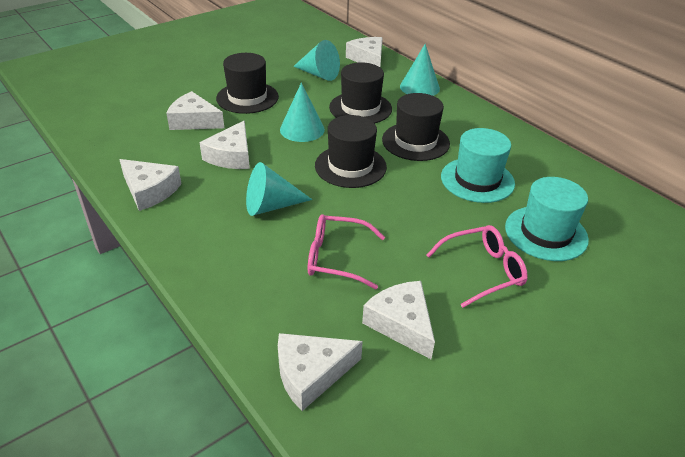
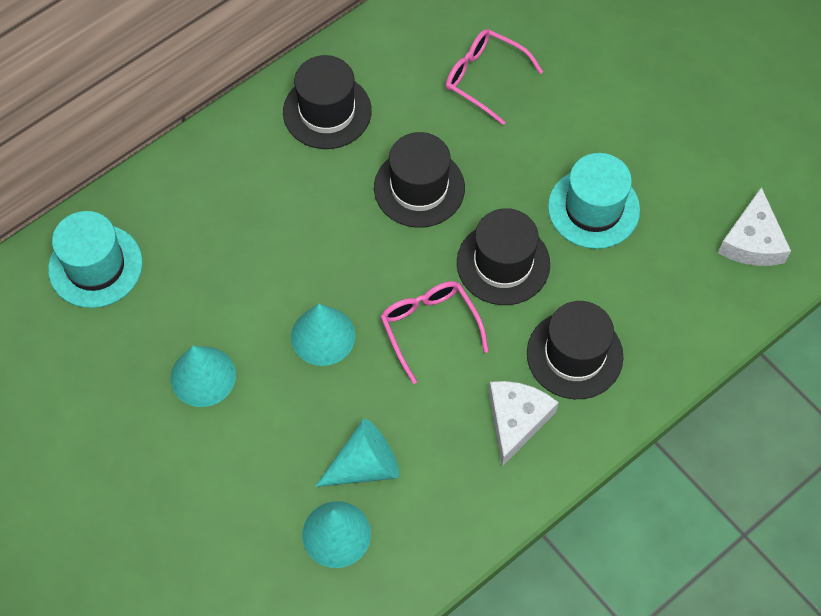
white cheese: 6 -> 2

